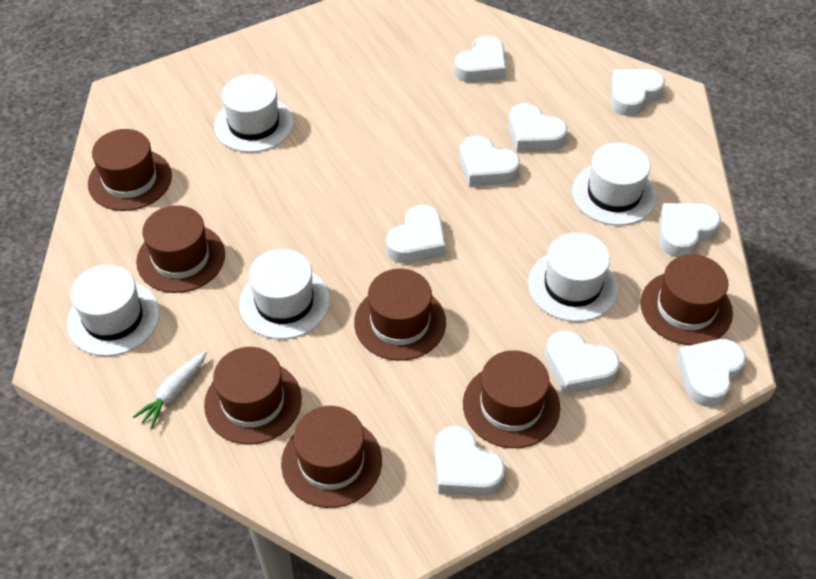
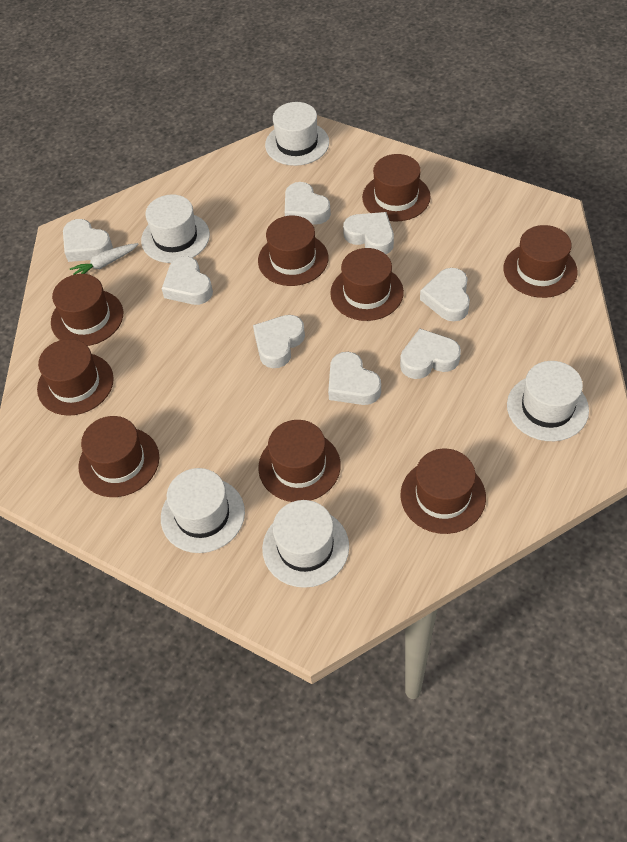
brown hat: 7 -> 9
white heart: 9 -> 8

